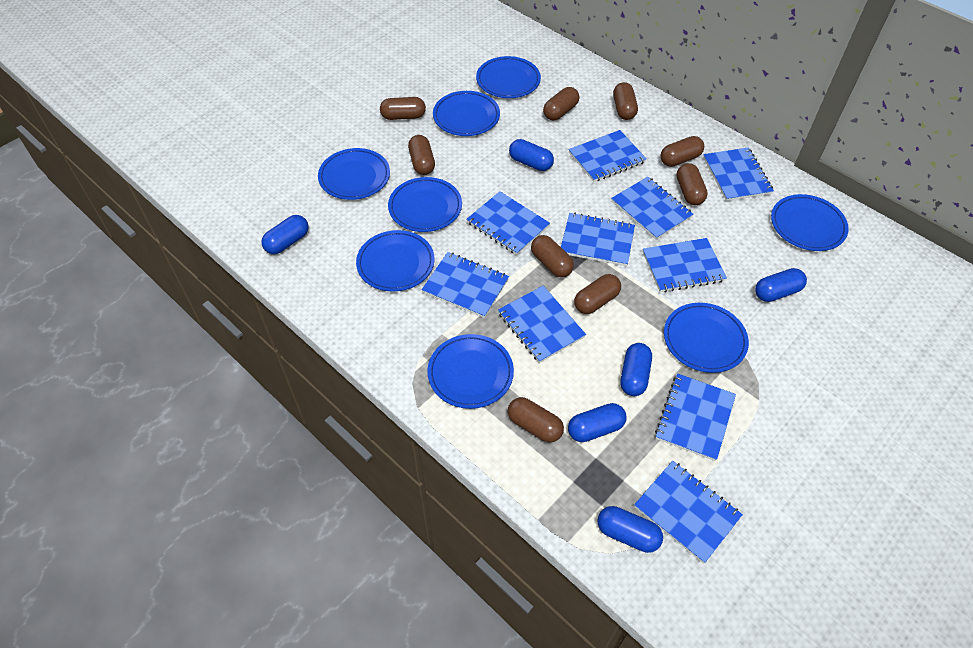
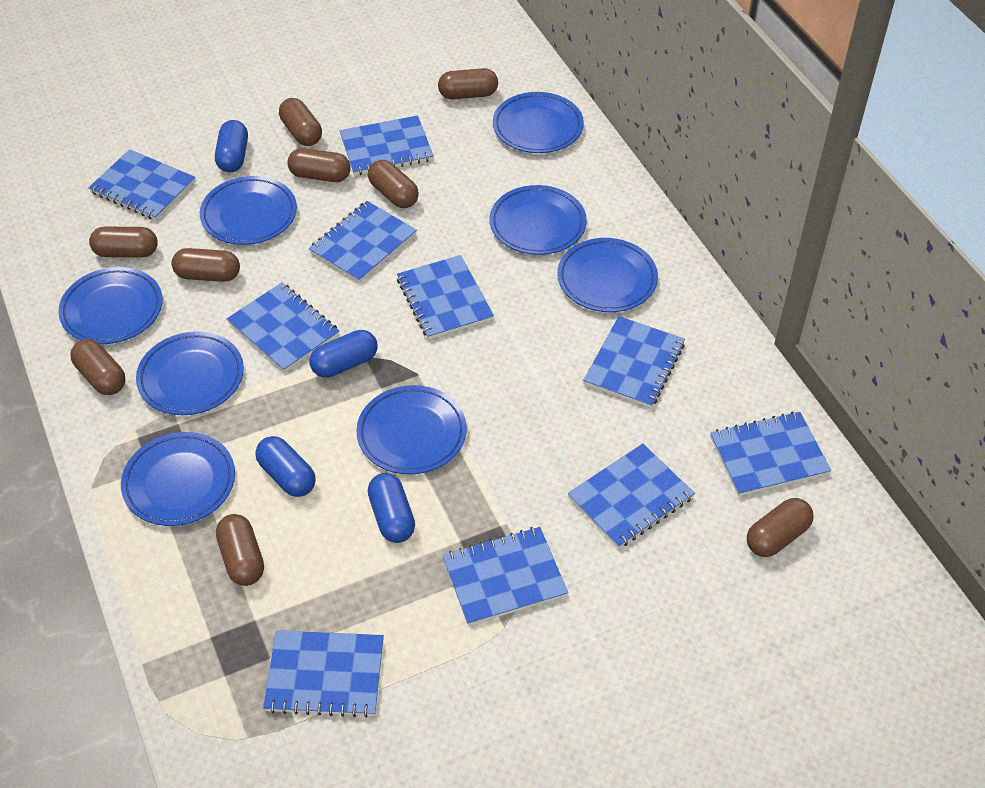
blue capsule: 6 -> 4

